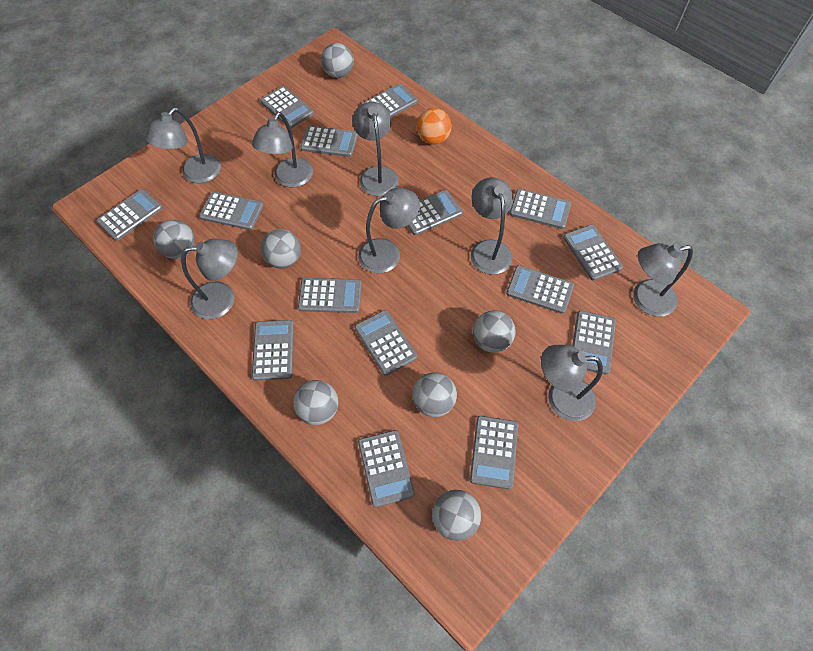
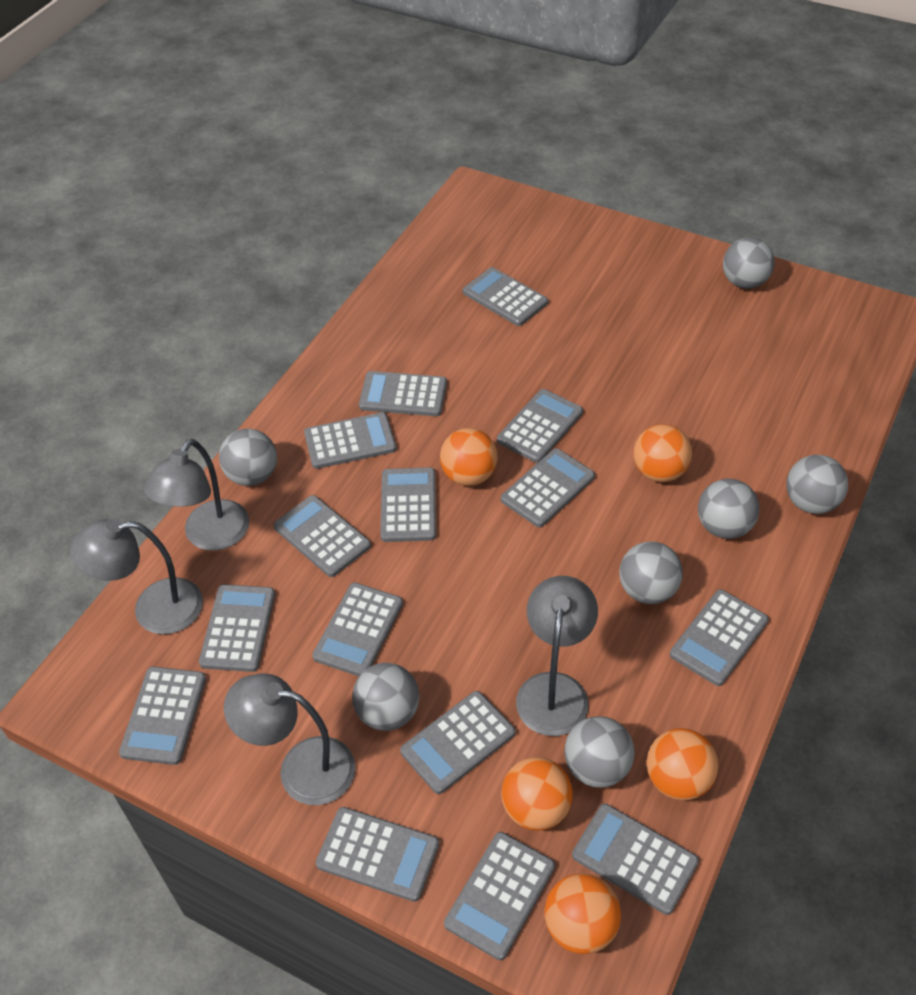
grey lamp: 8 -> 4
orange ball: 1 -> 5

